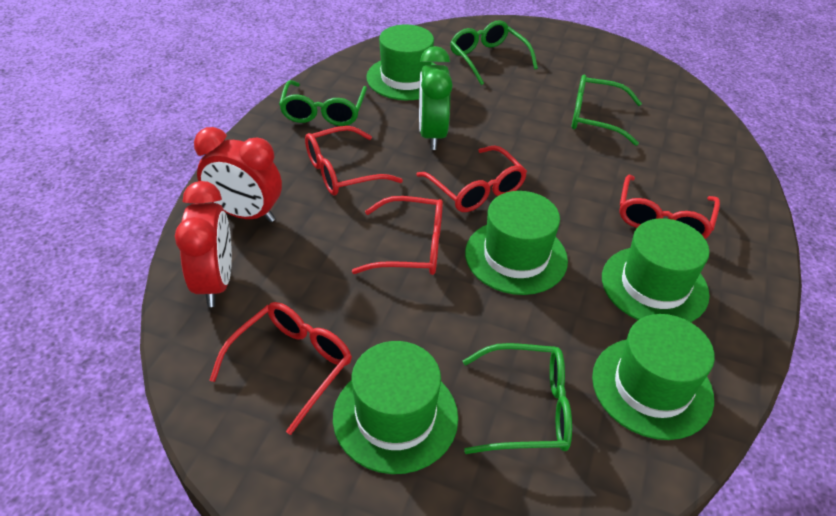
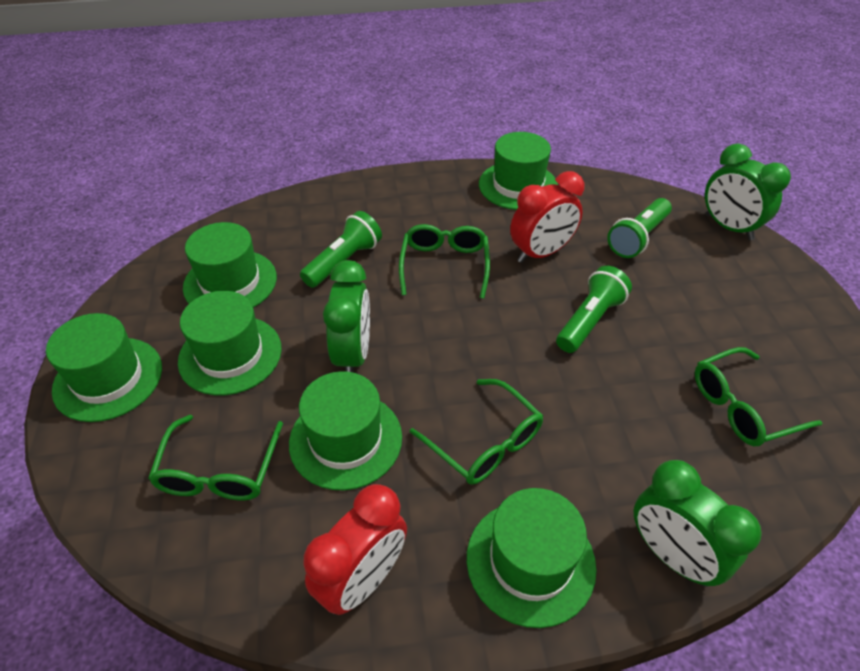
green clock: 1 -> 3
green flashlight: 0 -> 3
green hat: 5 -> 6
red glasses: 5 -> 0

